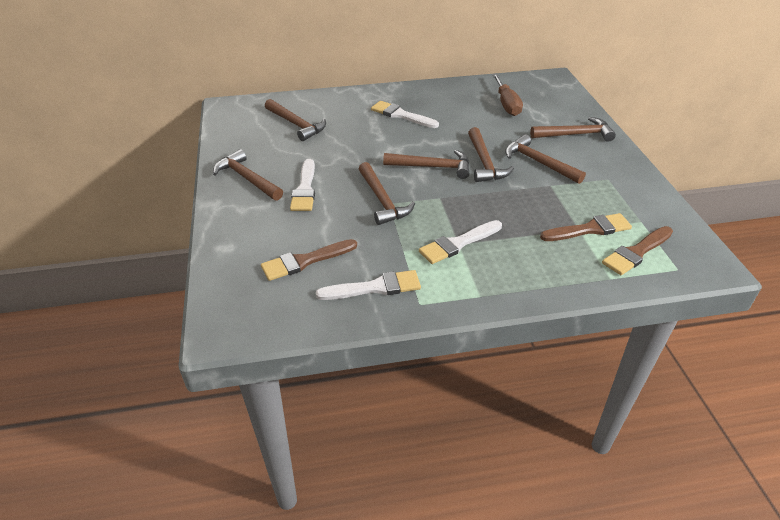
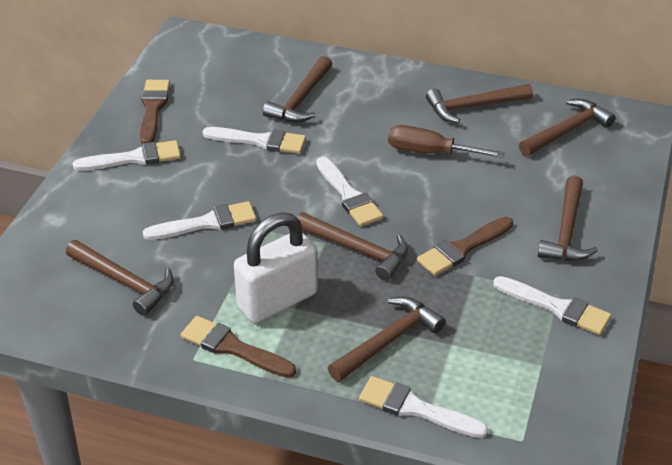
white brush: 4 -> 6
white padlock: 0 -> 1

